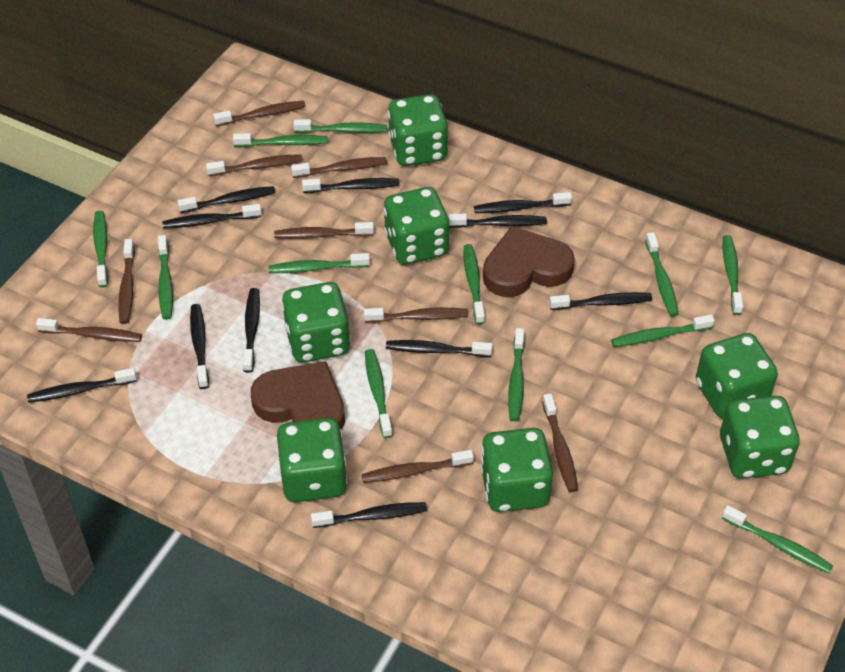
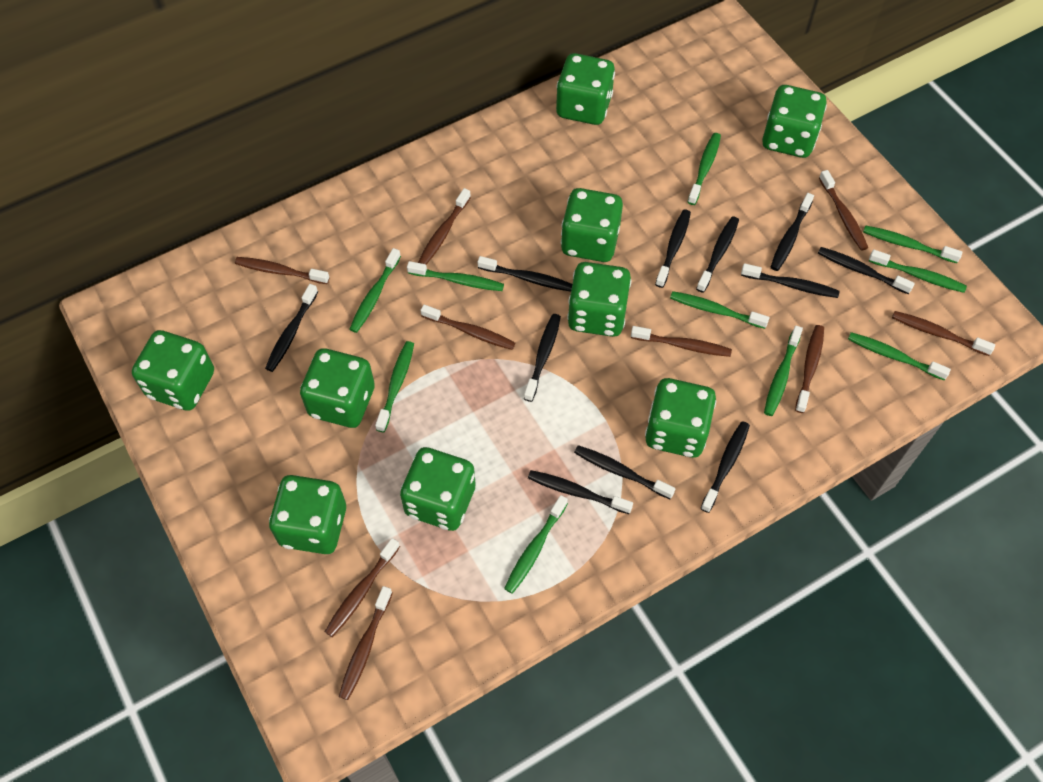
brown heart: 2 -> 0
green dice: 7 -> 9
green toothbrush: 12 -> 10

